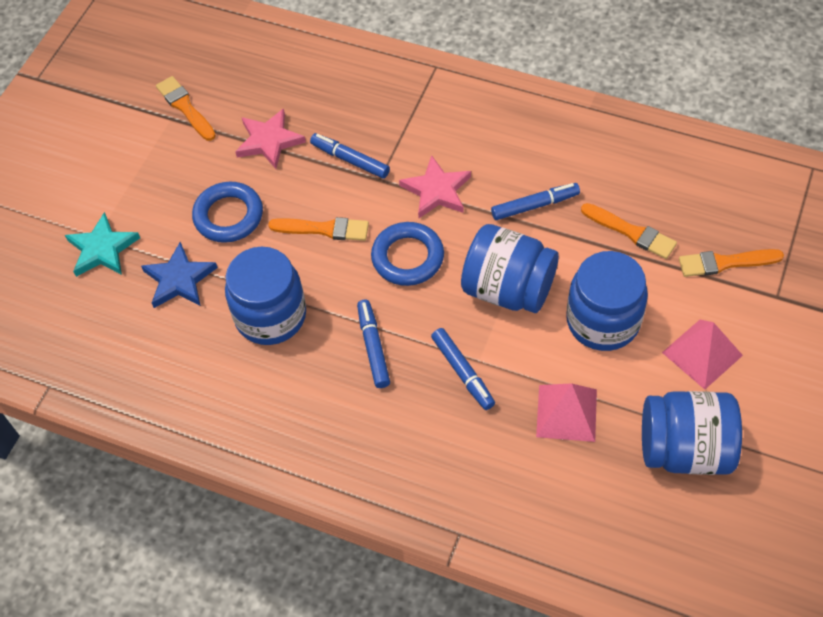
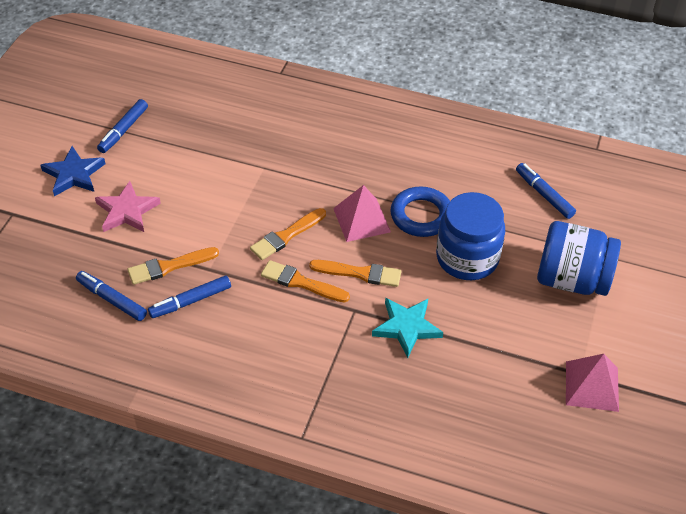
blue jar: 4 -> 2
blue ring: 2 -> 1
pink star: 2 -> 1

